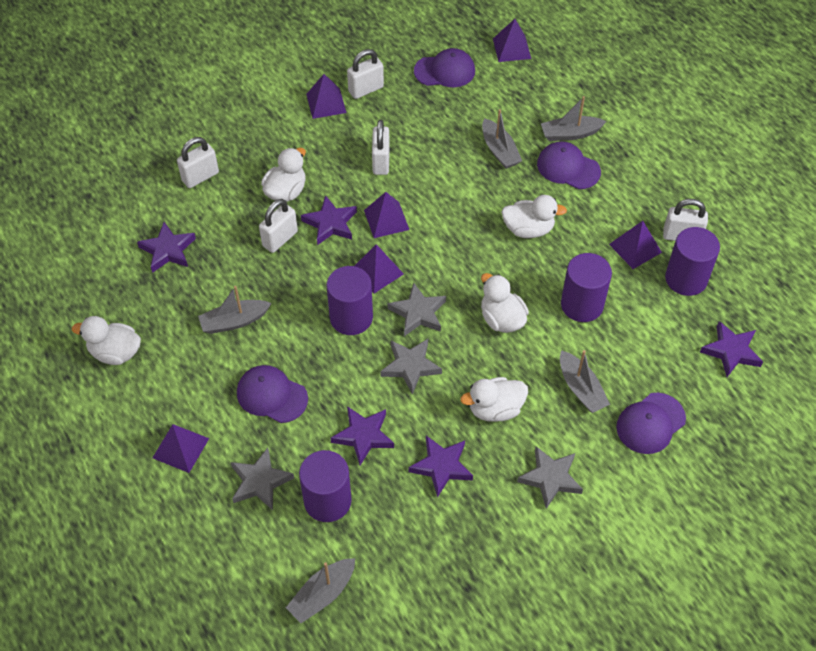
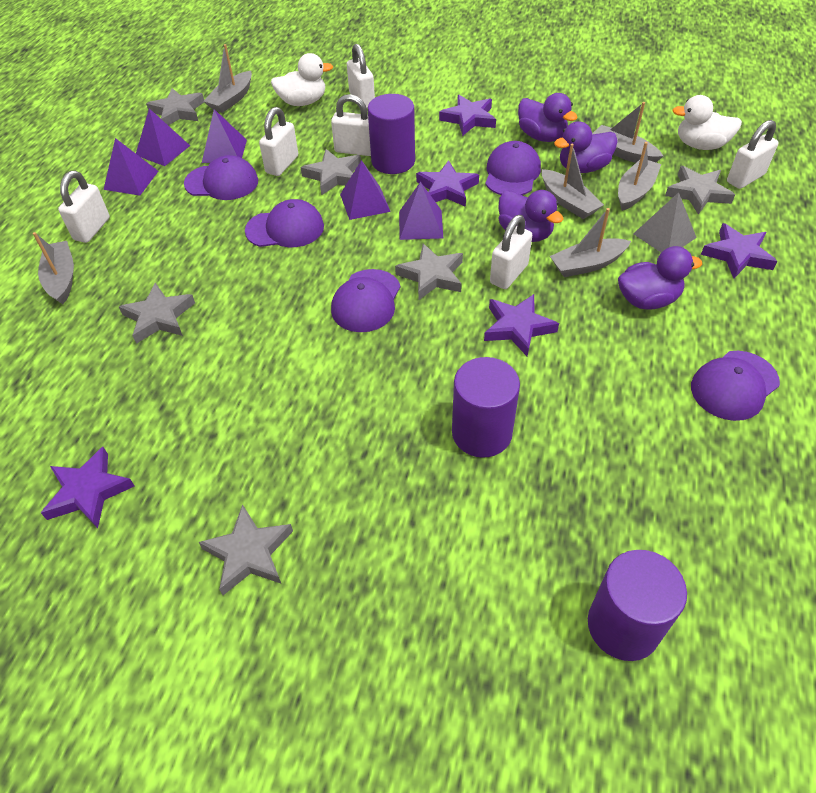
grey boat: 5 -> 6
grey pyramid: 0 -> 1
grey star: 4 -> 6
purple cap: 4 -> 5
purple cylinder: 4 -> 3
purple duck: 0 -> 4
purple pyramid: 6 -> 5
white duck: 5 -> 2
white padlock: 5 -> 6

